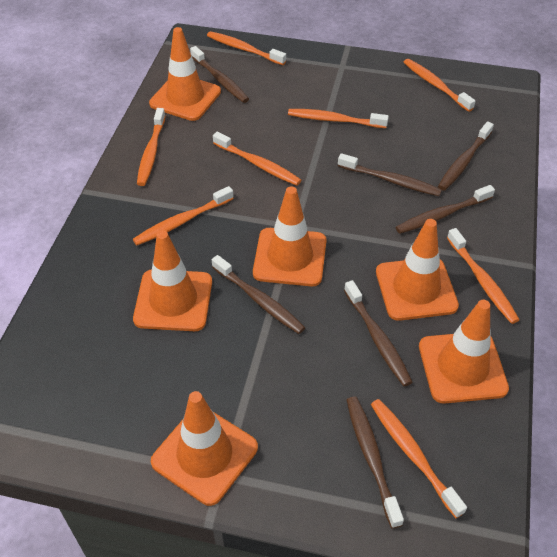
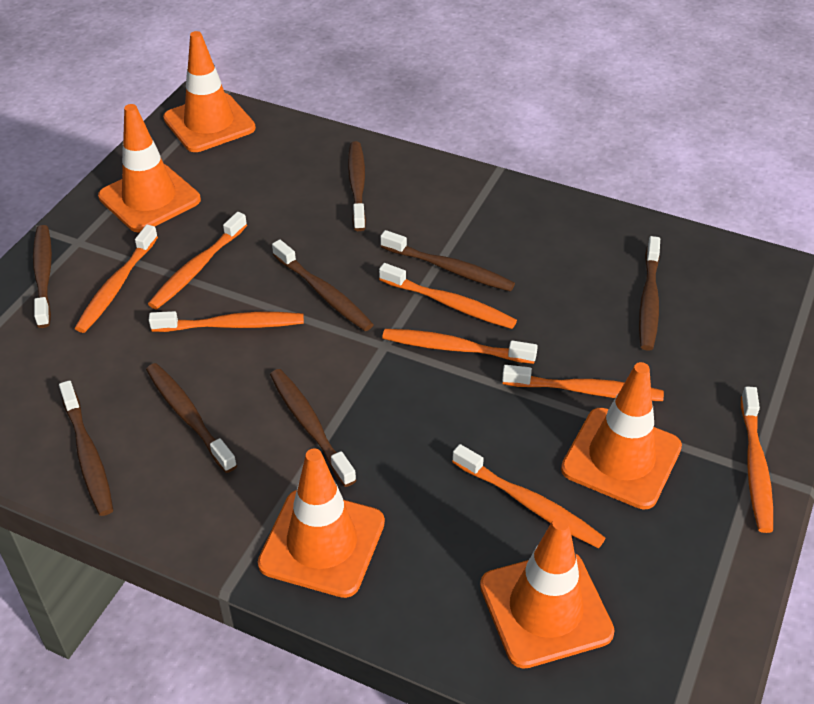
brown toothbrush: 7 -> 8
orange traffic cone: 6 -> 5

